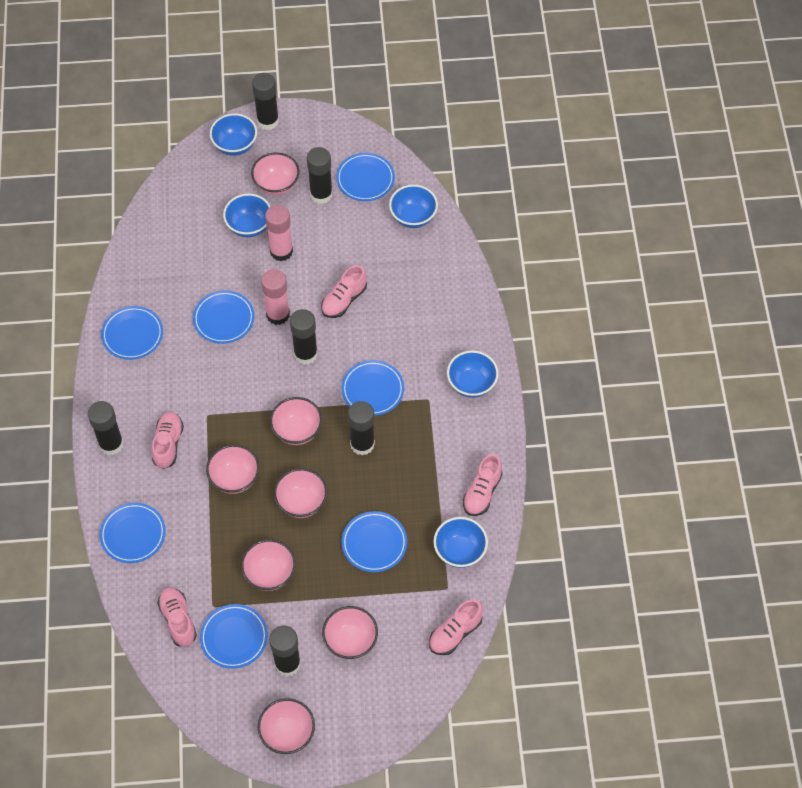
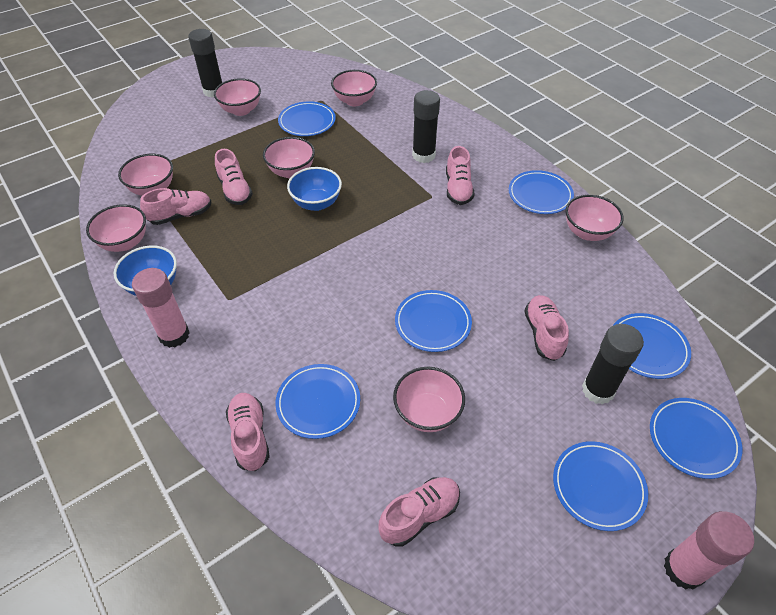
black glue stick: 6 -> 3
blue bowl: 5 -> 2
pink shoe: 5 -> 6

